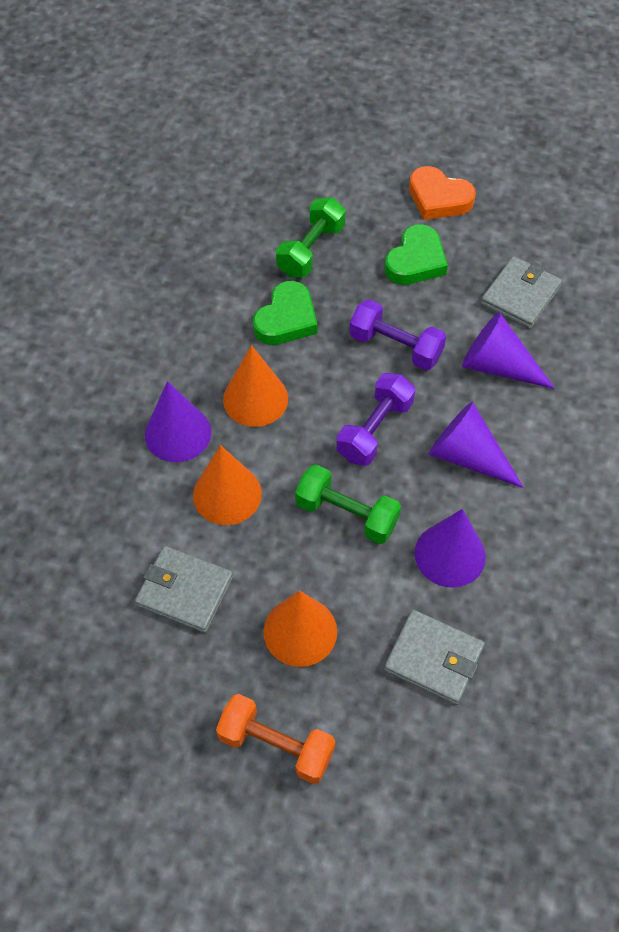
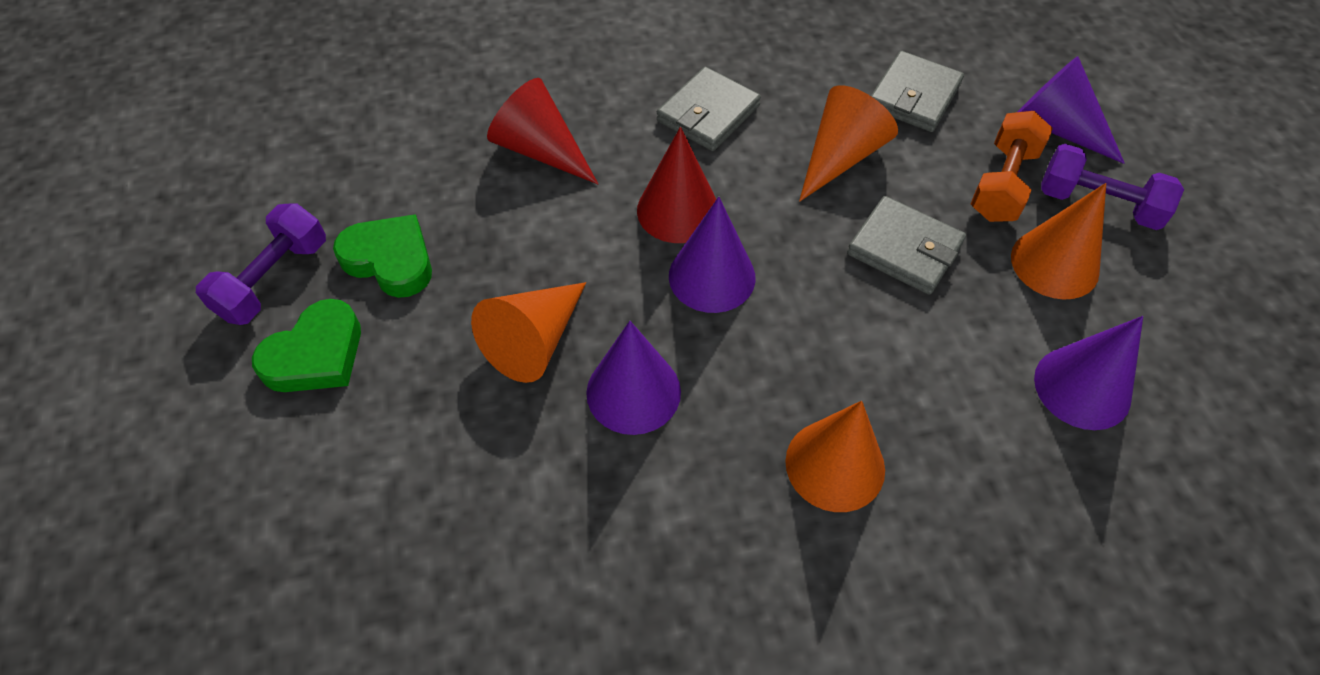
green dumbbell: 2 -> 0
orange cone: 3 -> 4
orange heart: 1 -> 0
red cone: 0 -> 2

